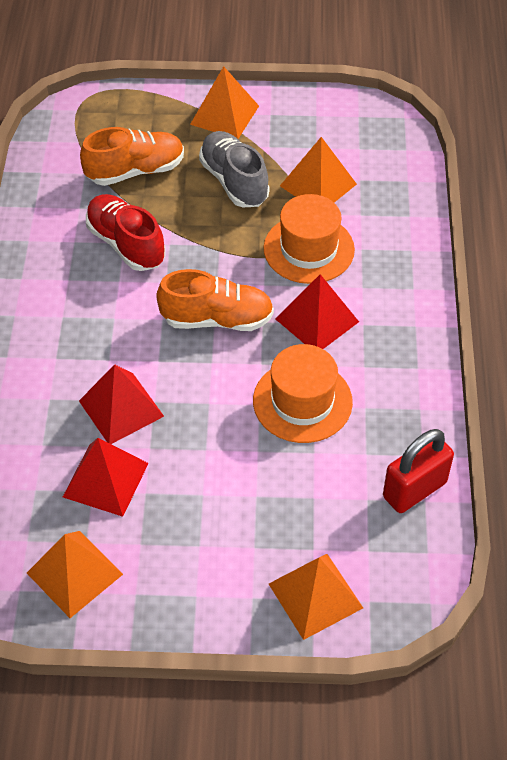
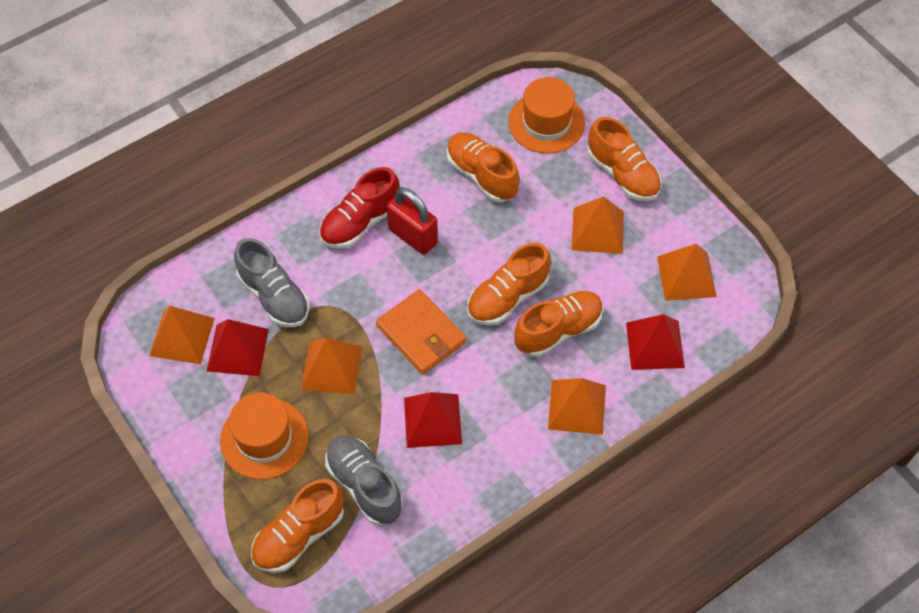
grey shoe: 1 -> 2
orange pyramid: 4 -> 5
orange shoe: 2 -> 5
orange wallet: 0 -> 1

